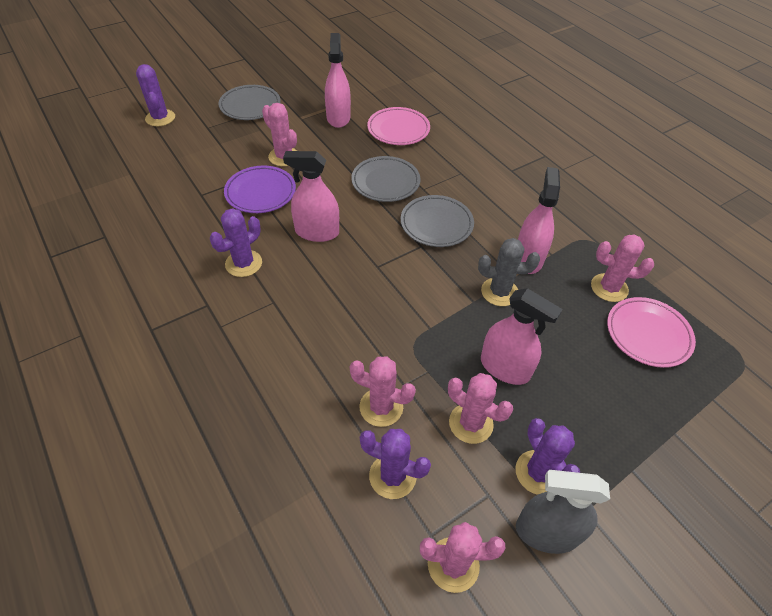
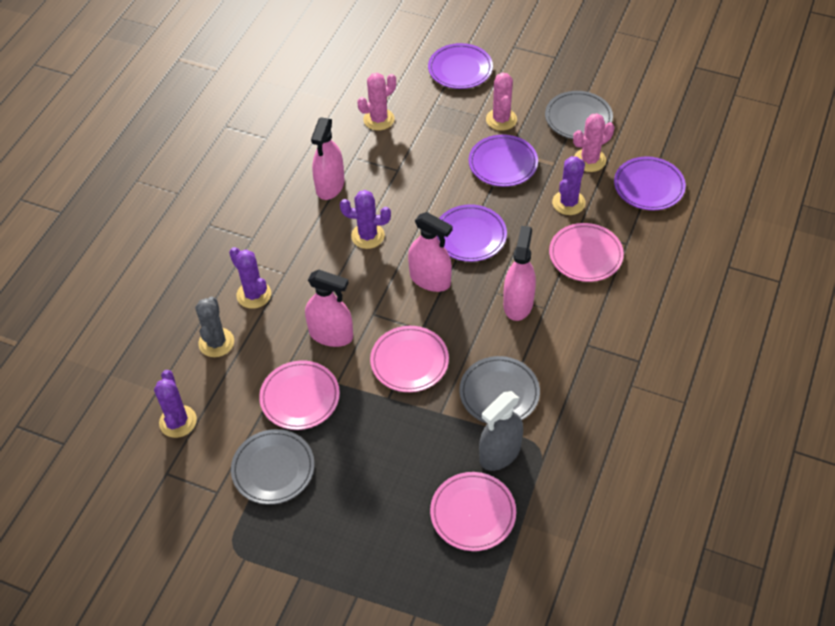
pink cactus: 5 -> 3
pink plate: 2 -> 4
purple plate: 1 -> 4

